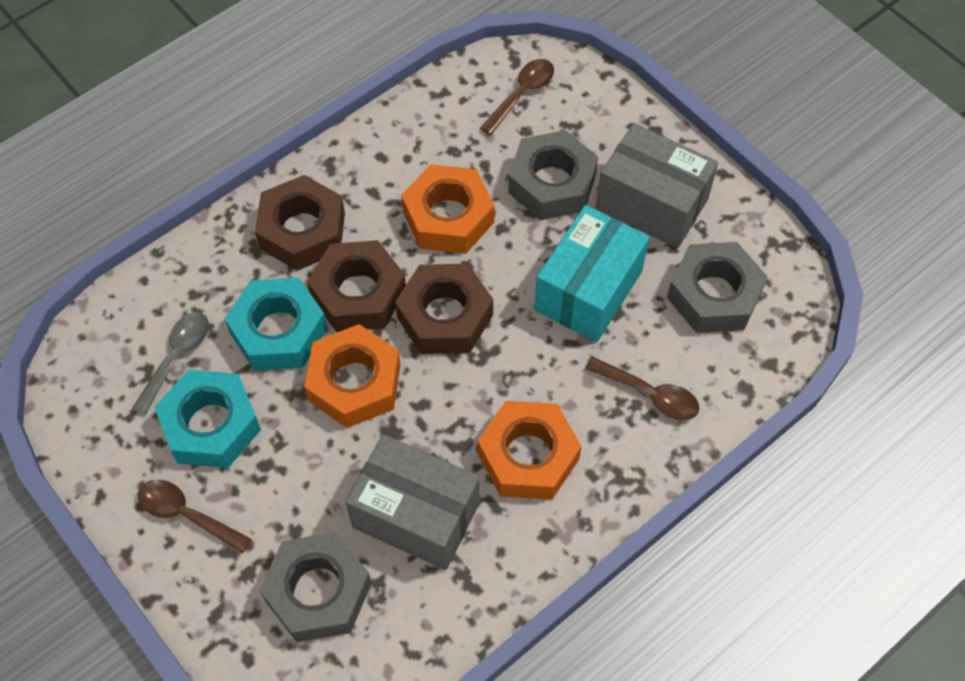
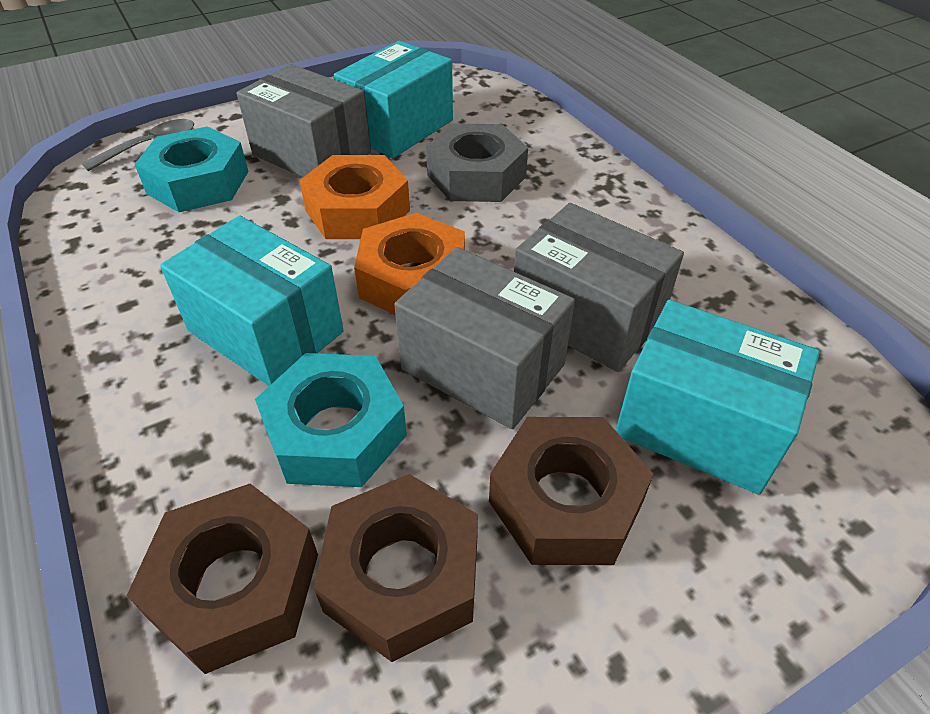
brown spoon: 3 -> 0
grey box: 2 -> 3
grey nut: 3 -> 1
orange nut: 3 -> 2
turquoise box: 1 -> 3

